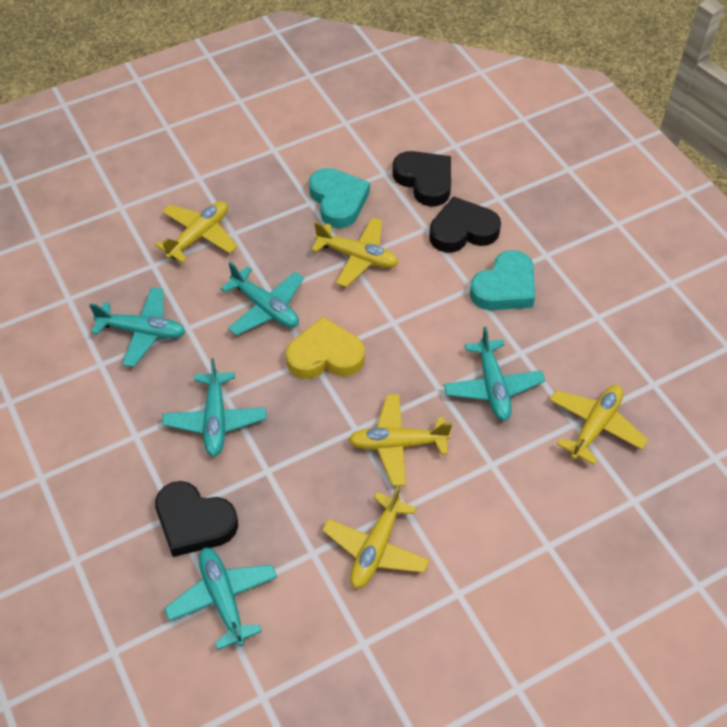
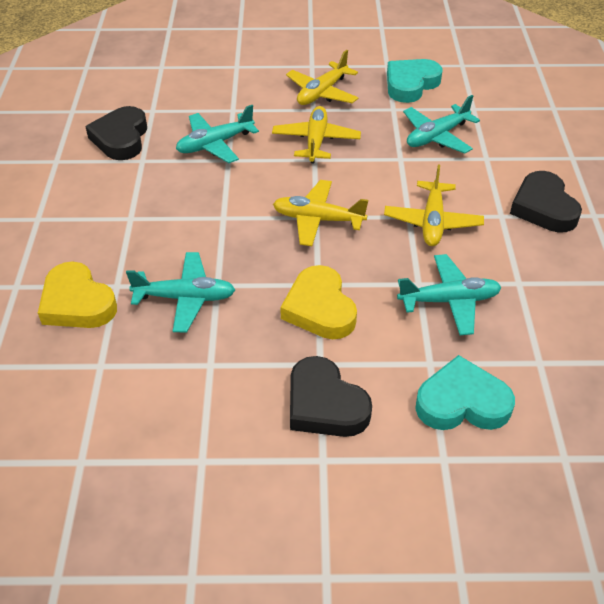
turquoise plane: 5 -> 4
yellow heart: 1 -> 2
yellow plane: 5 -> 4

